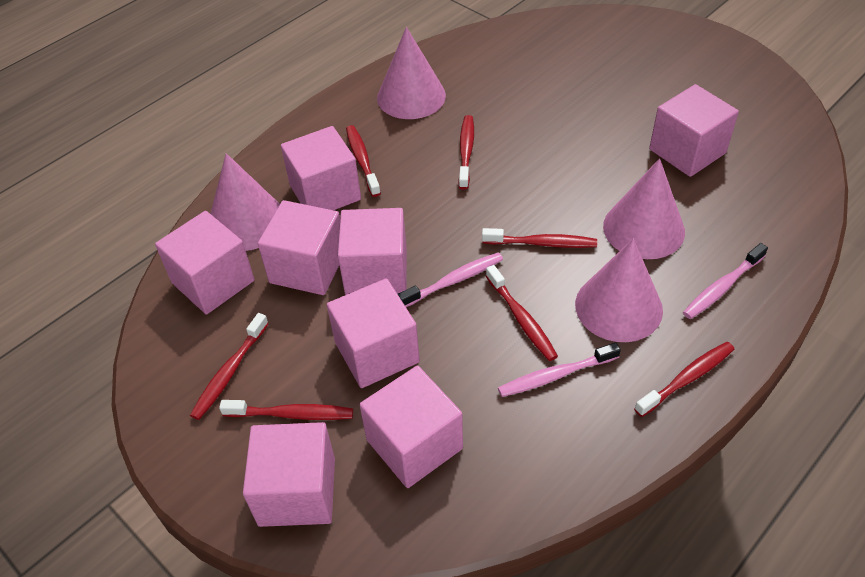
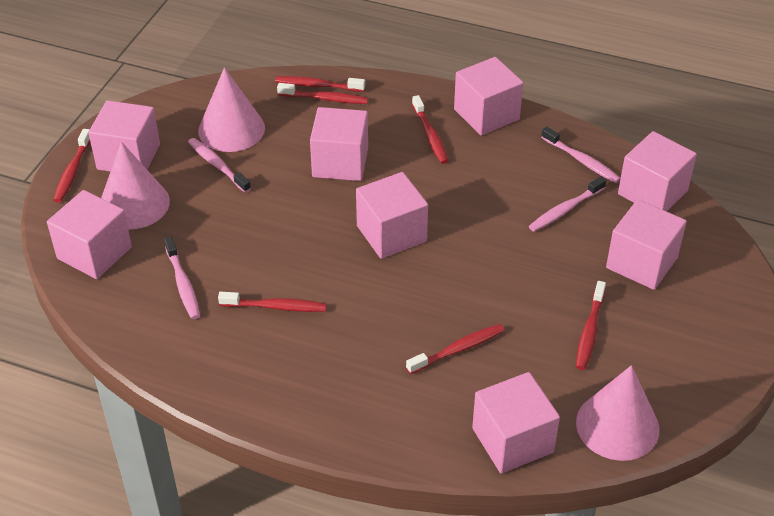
pink cone: 4 -> 3
pink toothbrush: 3 -> 4

